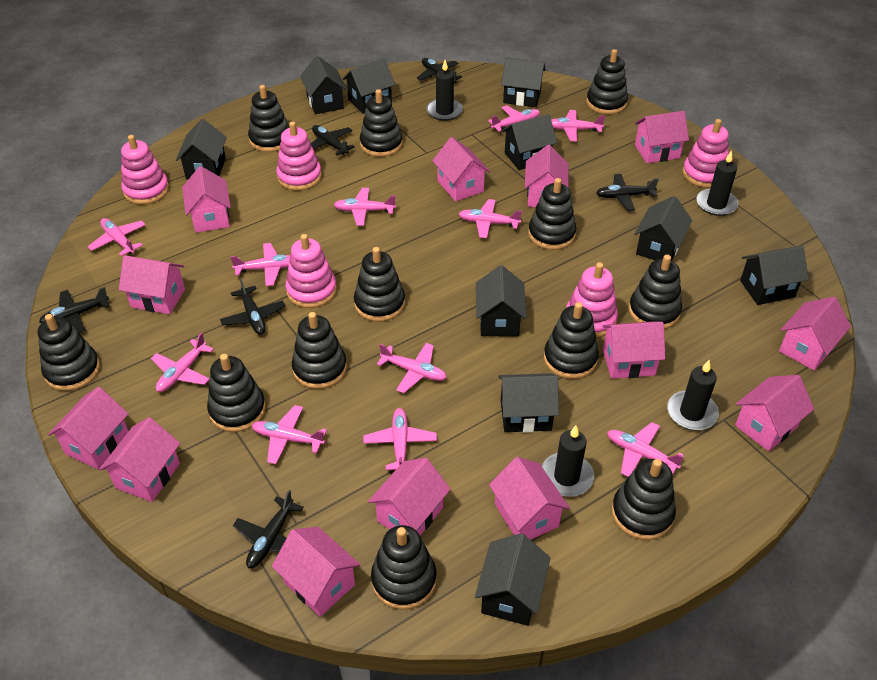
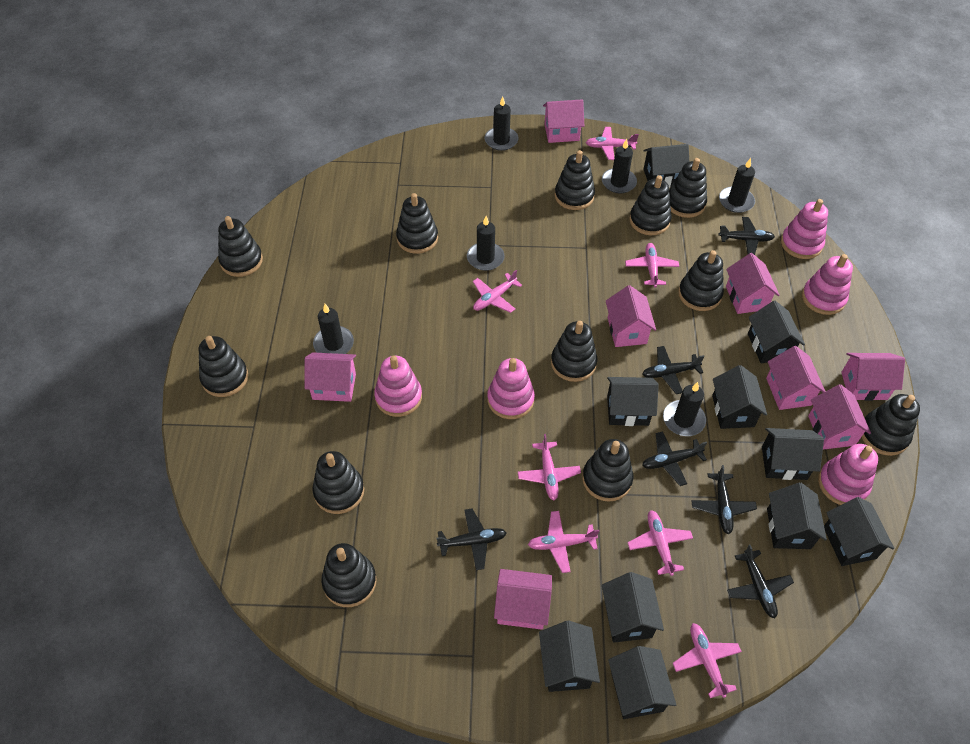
black candle: 4 -> 6
pink house: 13 -> 8
pink plane: 11 -> 7

